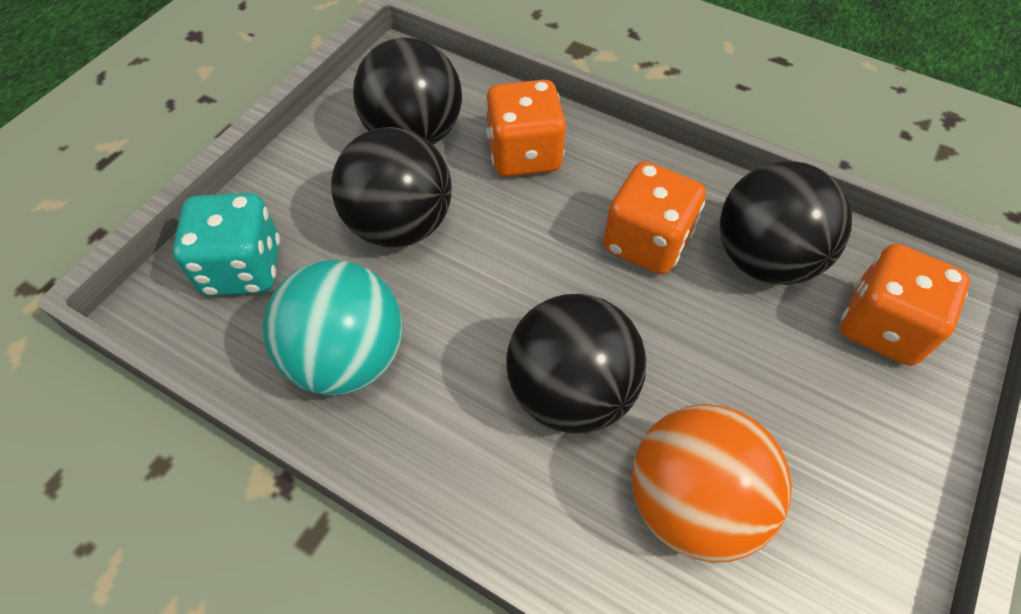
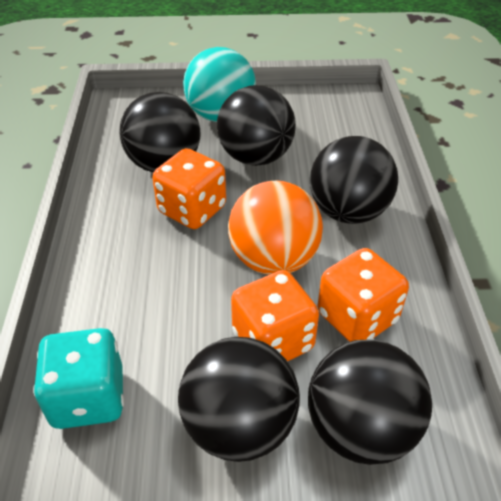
black ball: 4 -> 5

